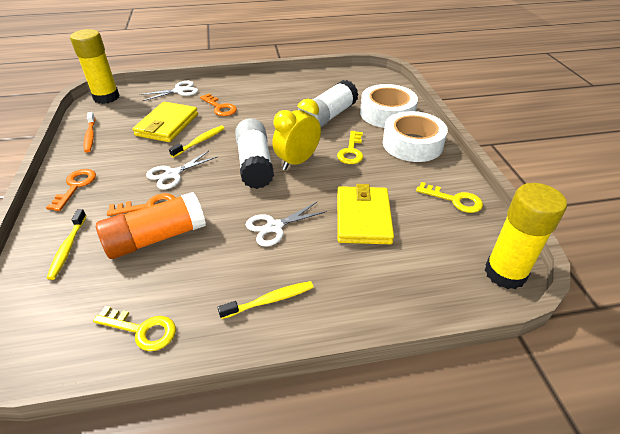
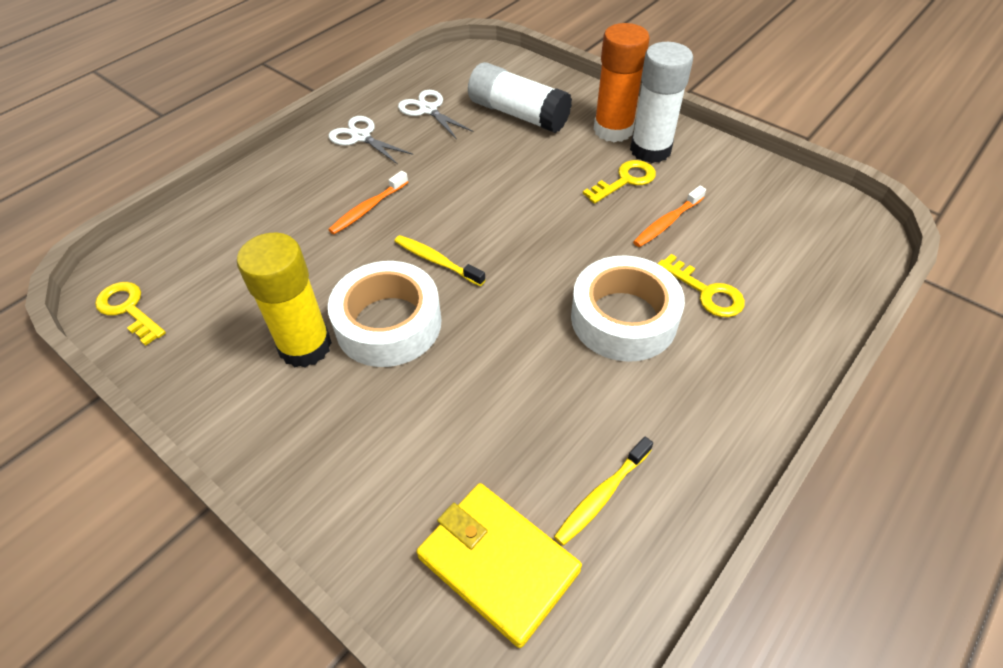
orange key: 3 -> 0
orange toothbrush: 1 -> 2
white scissors: 3 -> 2
yellow clock: 1 -> 0
yellow glue stick: 2 -> 1
yellow toothbrush: 3 -> 2
yellow wallet: 2 -> 1

